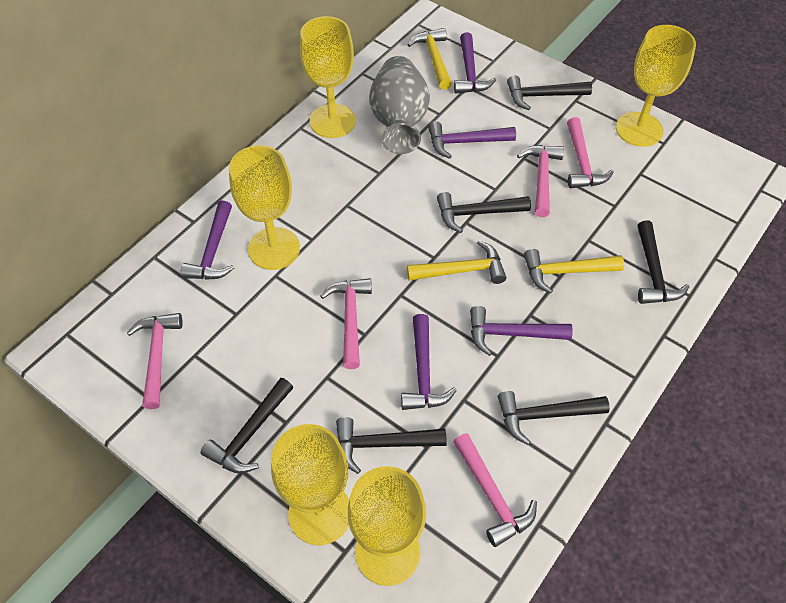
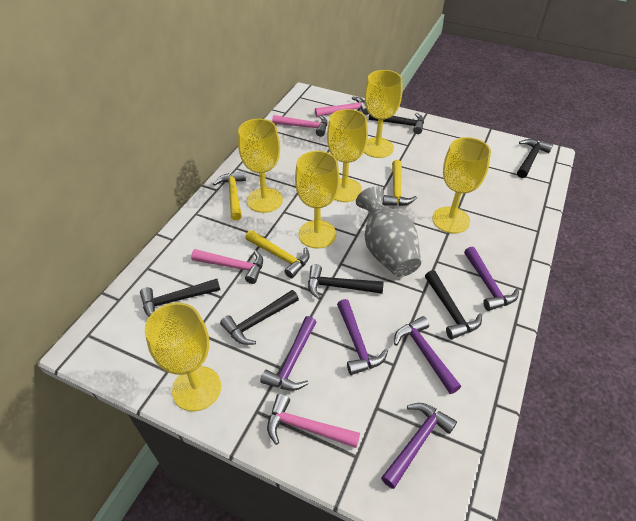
pink hammer: 5 -> 4
yellow goblet: 5 -> 6

